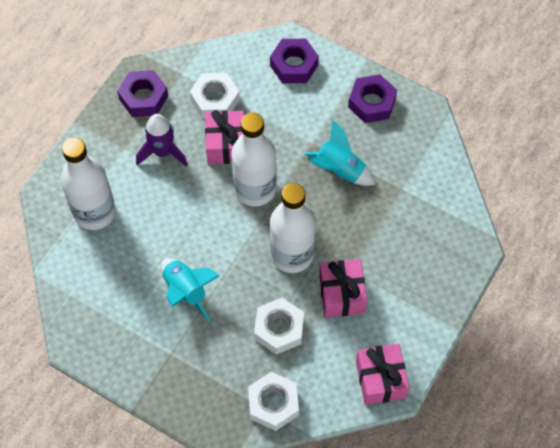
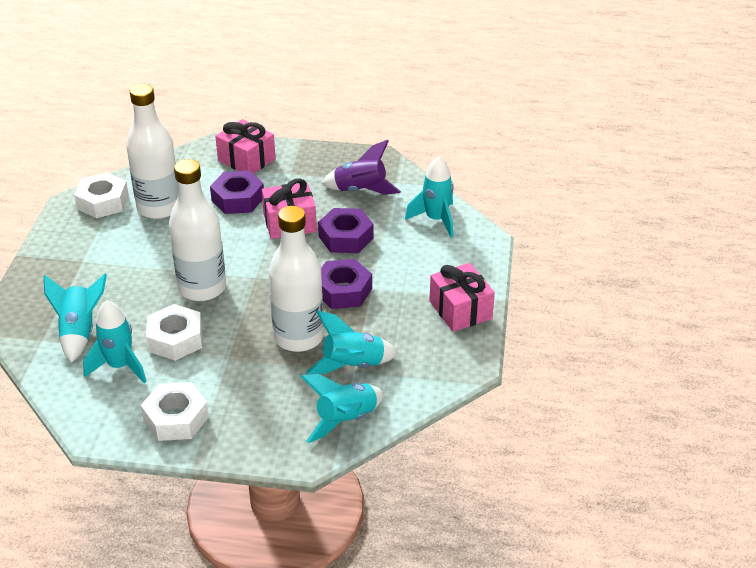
turquoise rocket: 2 -> 5

